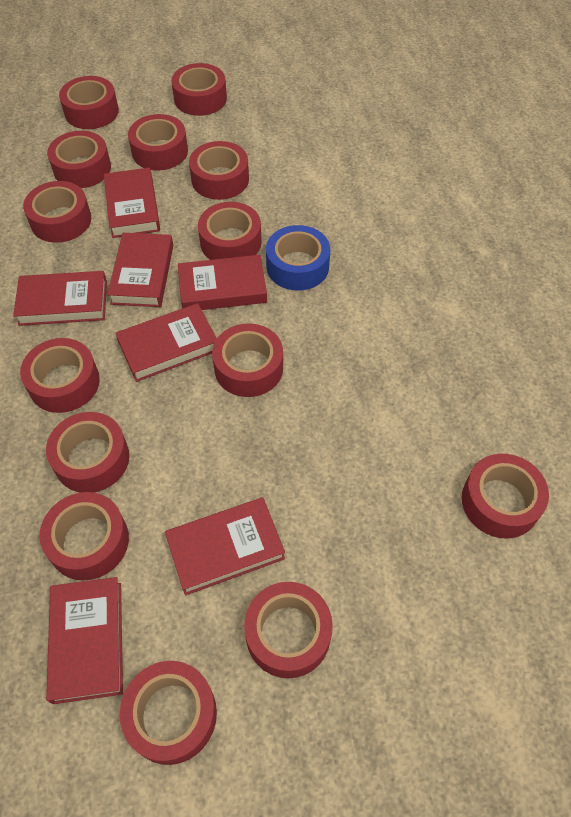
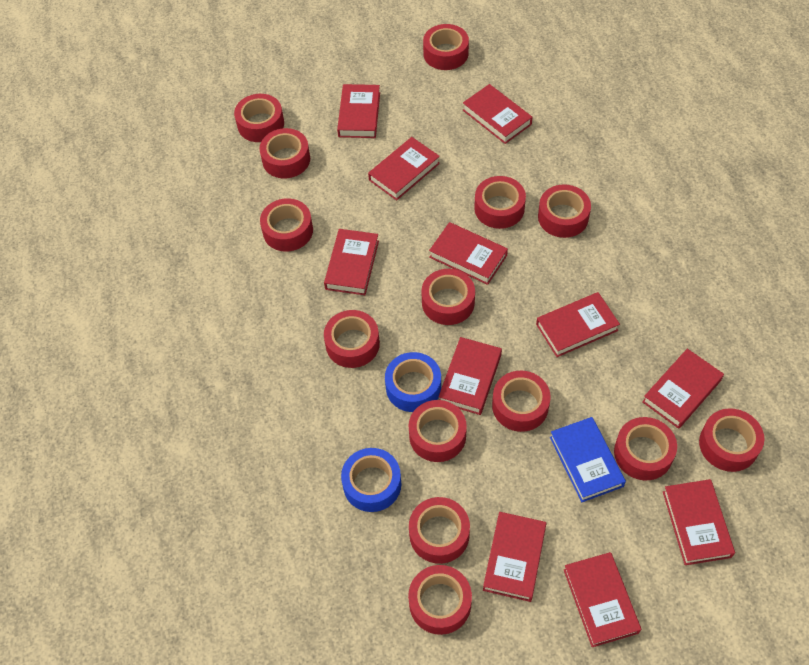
blue book: 0 -> 1
blue tape: 1 -> 2
red book: 7 -> 11

